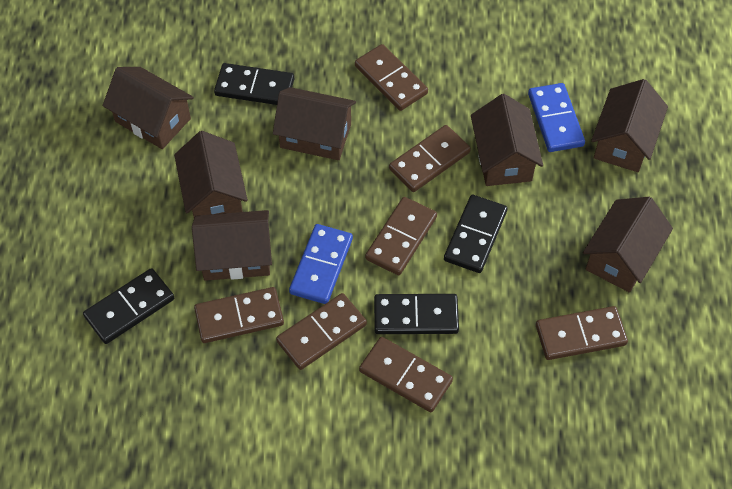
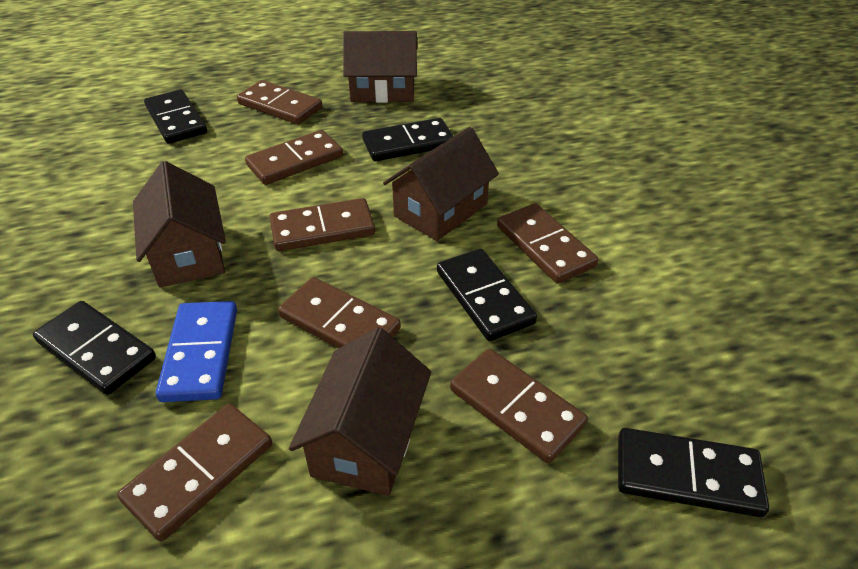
black domino: 4 -> 5
blue domino: 2 -> 1
brown house: 7 -> 4

